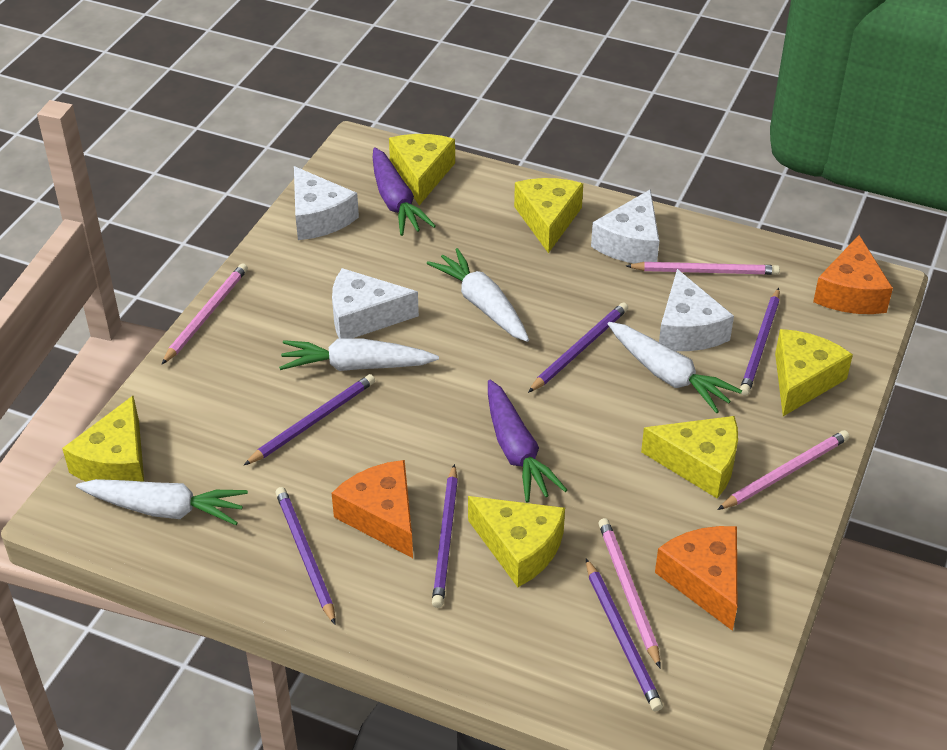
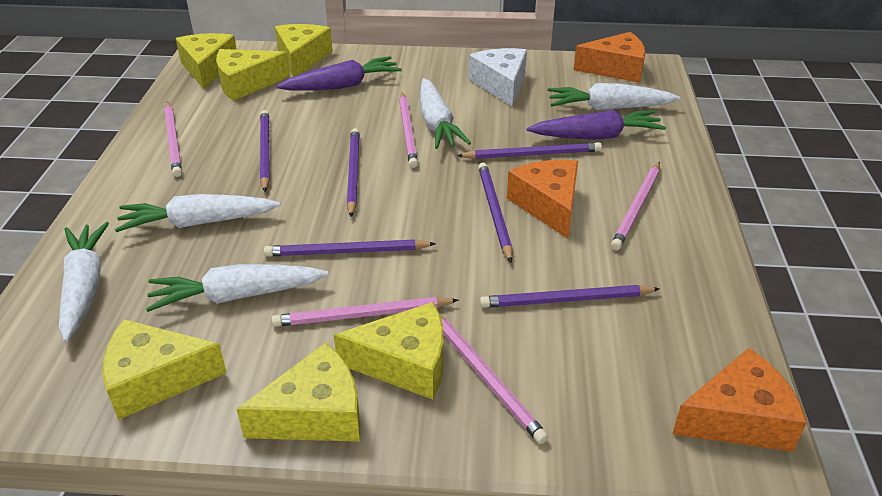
pink pencil: 4 -> 5
white carrot: 4 -> 5
white cheese: 4 -> 1

